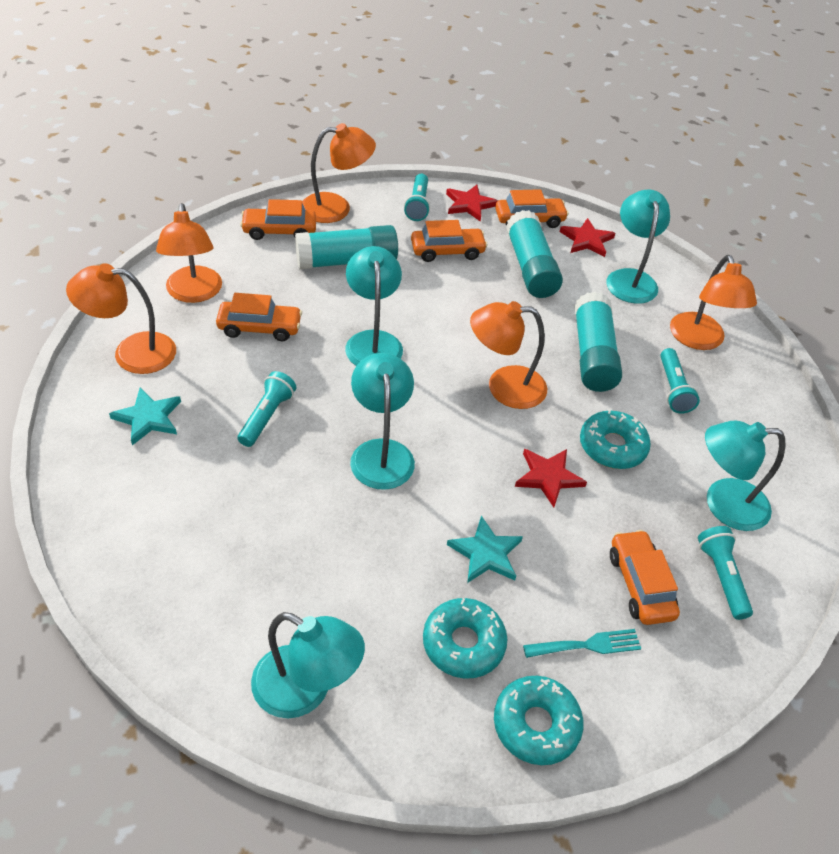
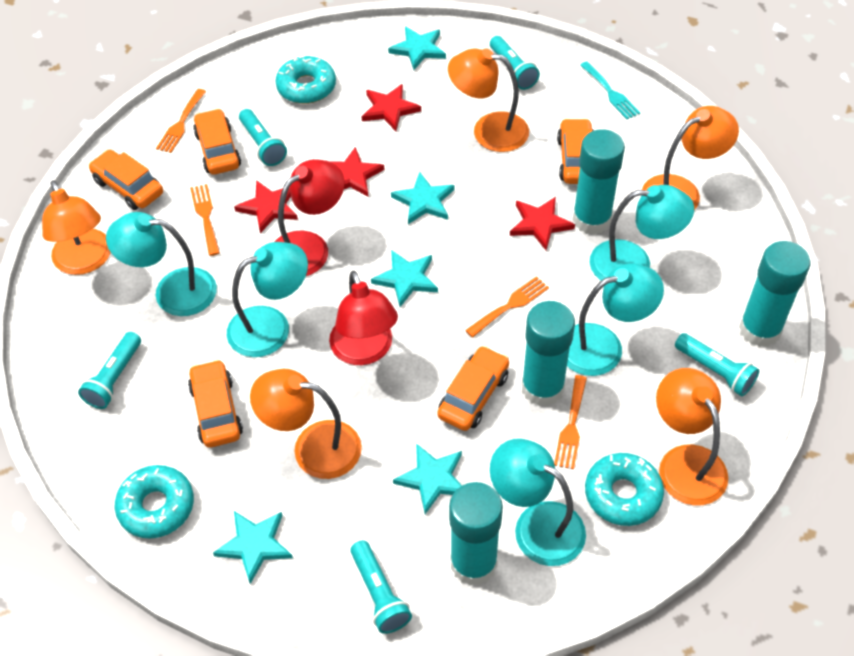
orange fork: 0 -> 4
red lamp: 0 -> 2
red star: 3 -> 4
turquoise flashlight: 4 -> 5
turquoise glue stick: 3 -> 4
turquoise star: 2 -> 5

